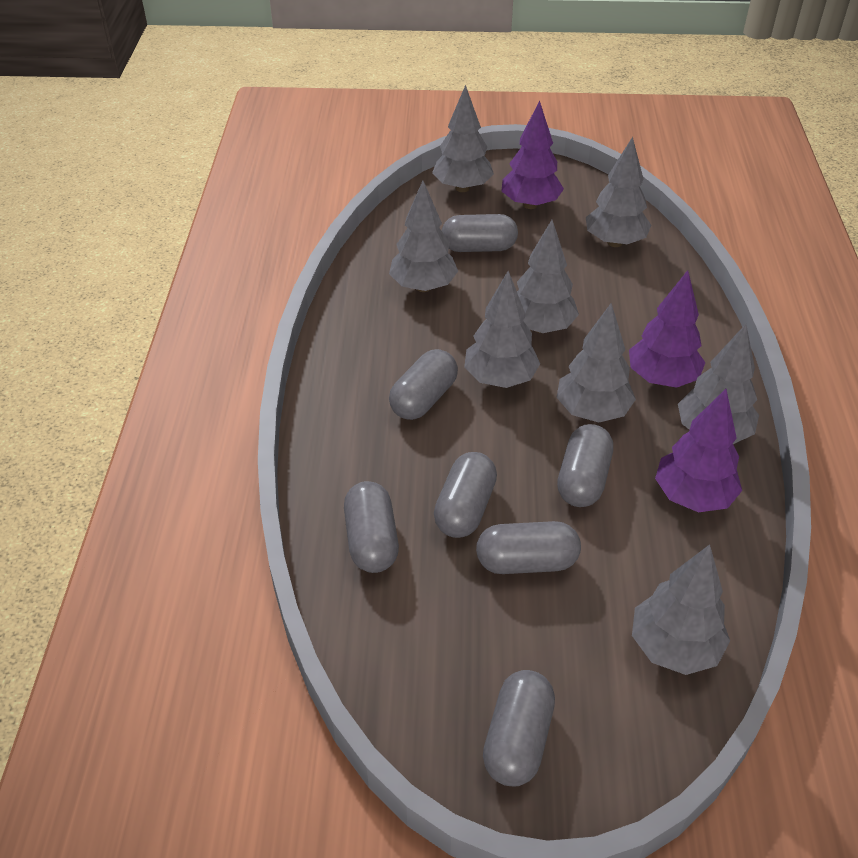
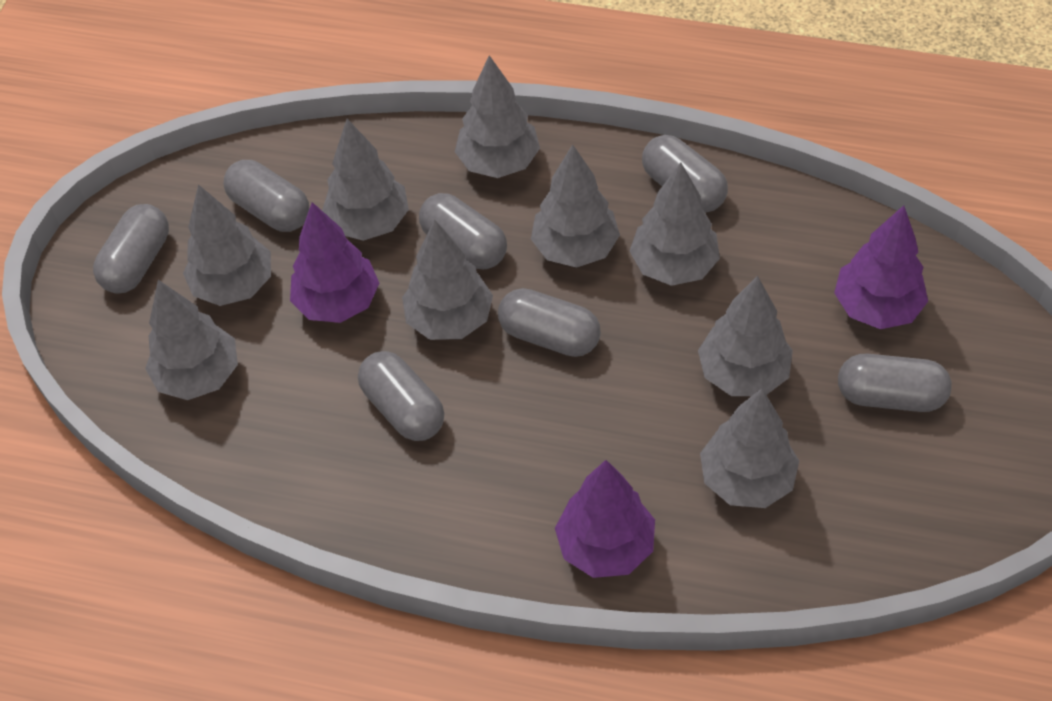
grey tree: 8 -> 9

